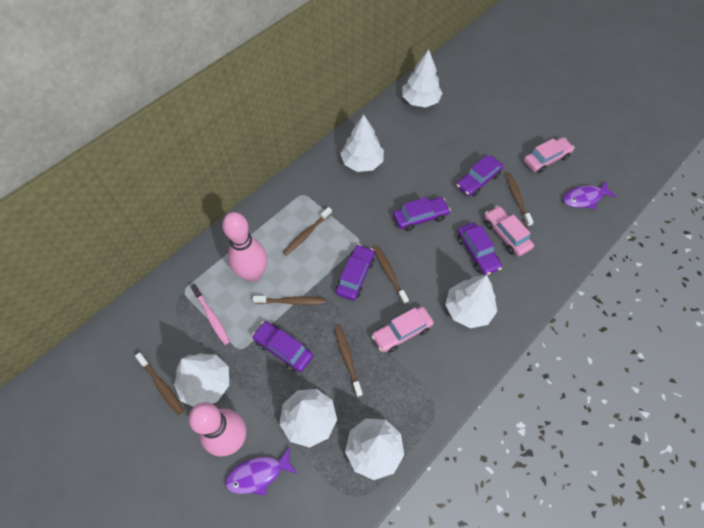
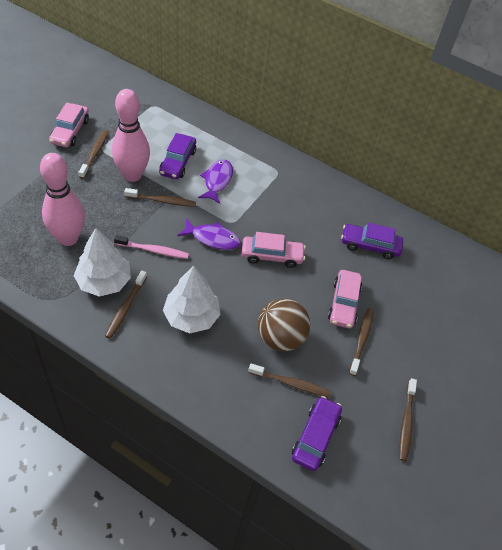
brown ball: 0 -> 1
purple car: 5 -> 3
white tree: 6 -> 2

